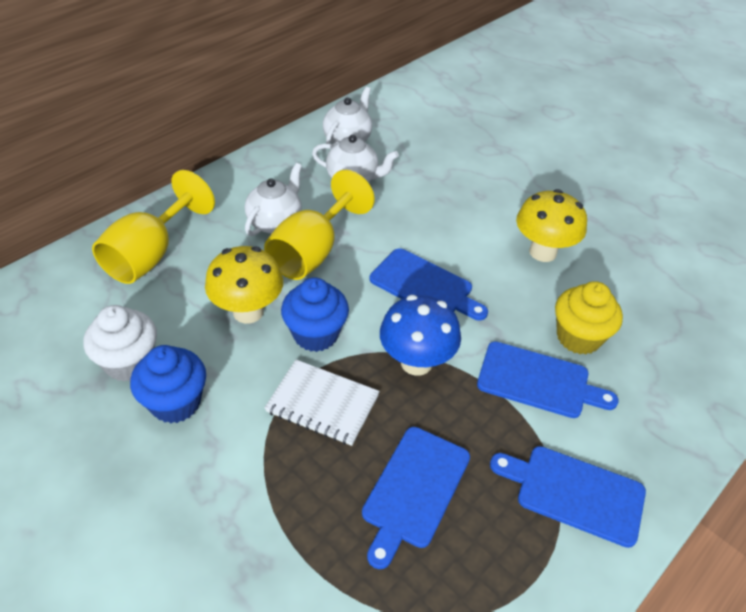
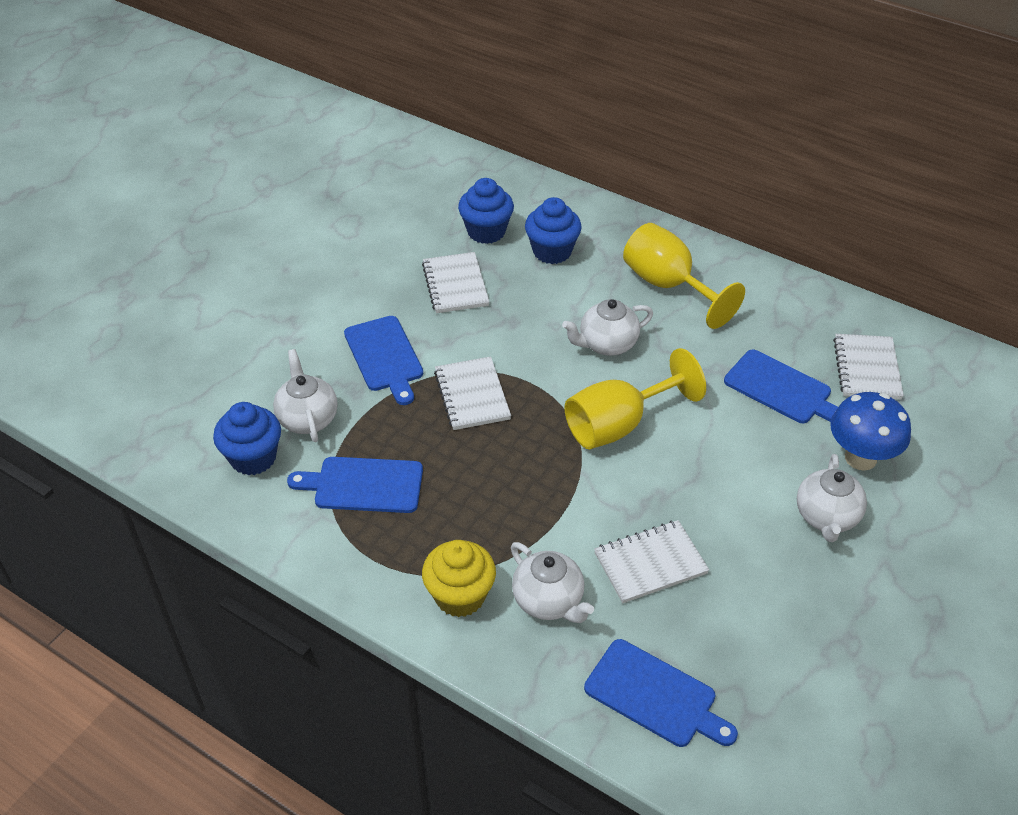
blue cupcake: 2 -> 3
white cupcake: 1 -> 0
white notebook: 1 -> 4
white teapot: 3 -> 4
yellow mushroom: 2 -> 0

